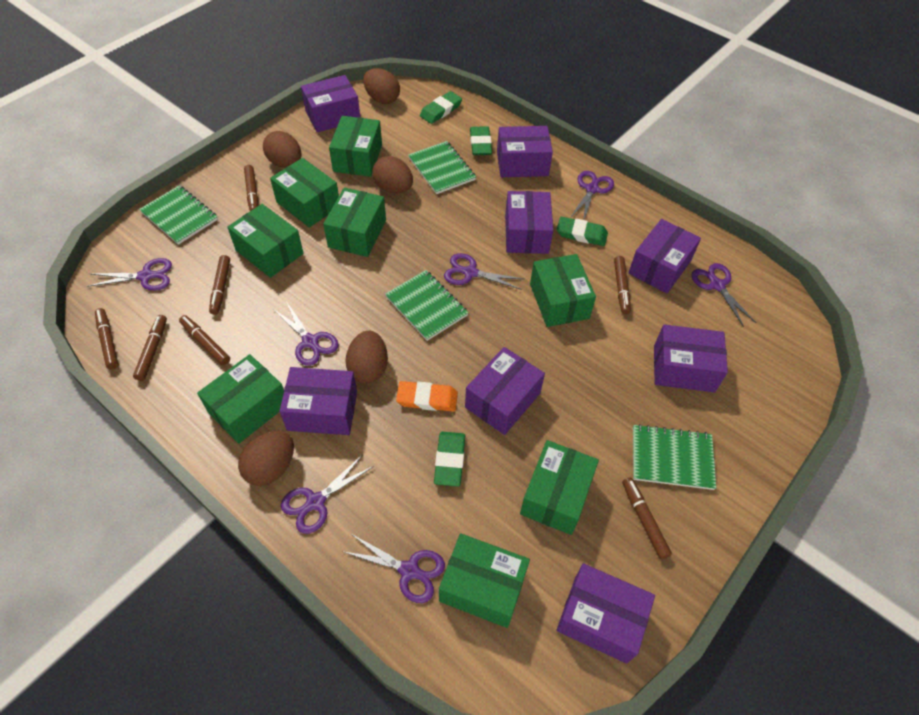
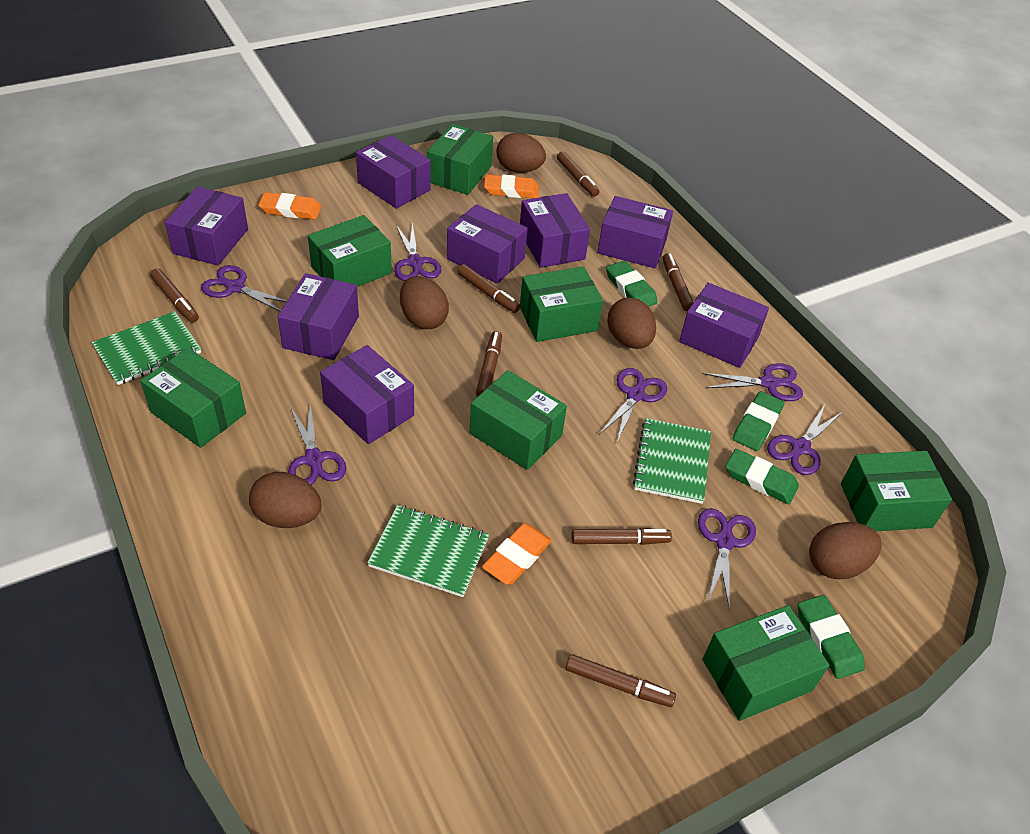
green box: 8 -> 7
green notebook: 4 -> 3
orange eraser: 1 -> 3

